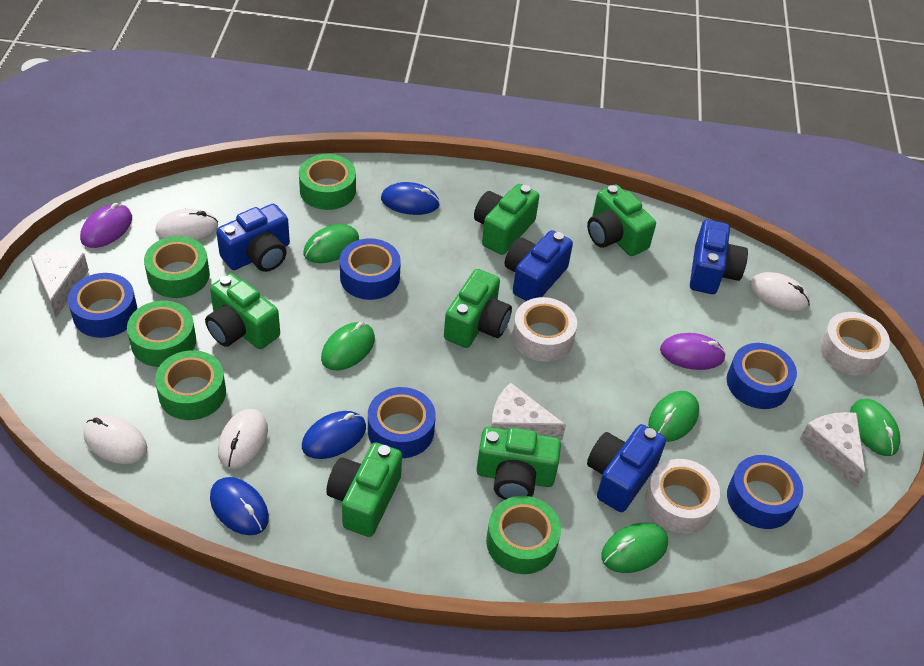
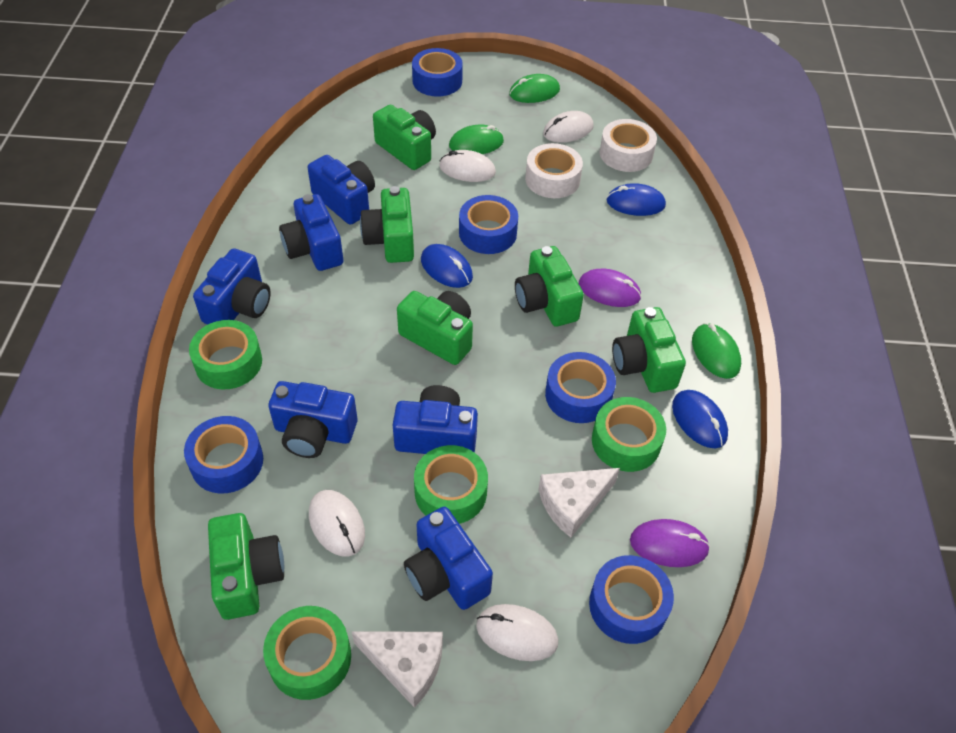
blue camera: 4 -> 6
green mouse: 5 -> 3
green tape: 5 -> 4
white cheese: 3 -> 2
white tape: 3 -> 2

